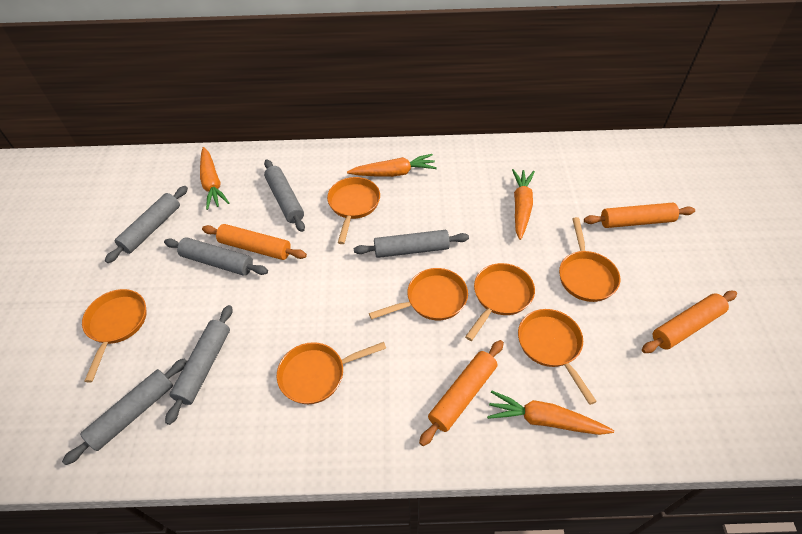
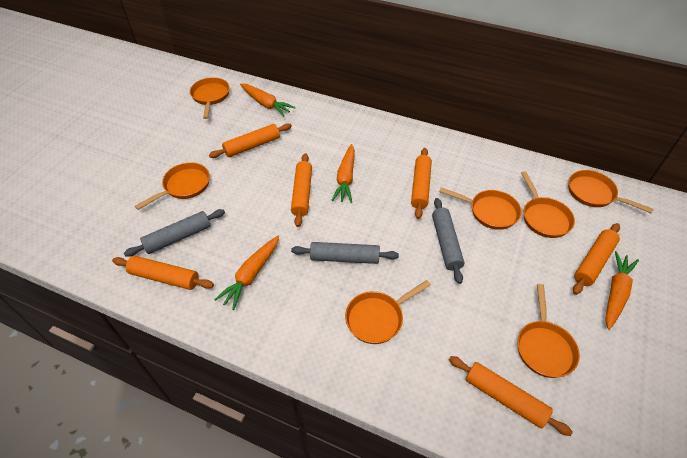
grey rolling pin: 6 -> 3
orange rolling pin: 4 -> 6

